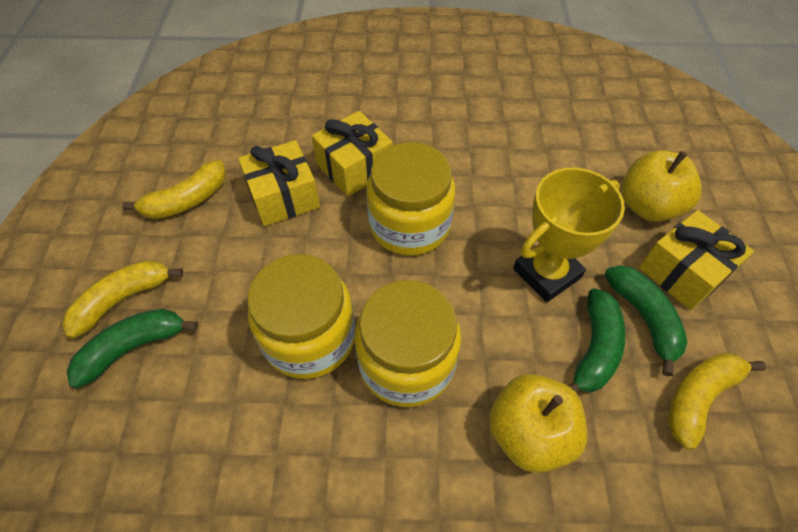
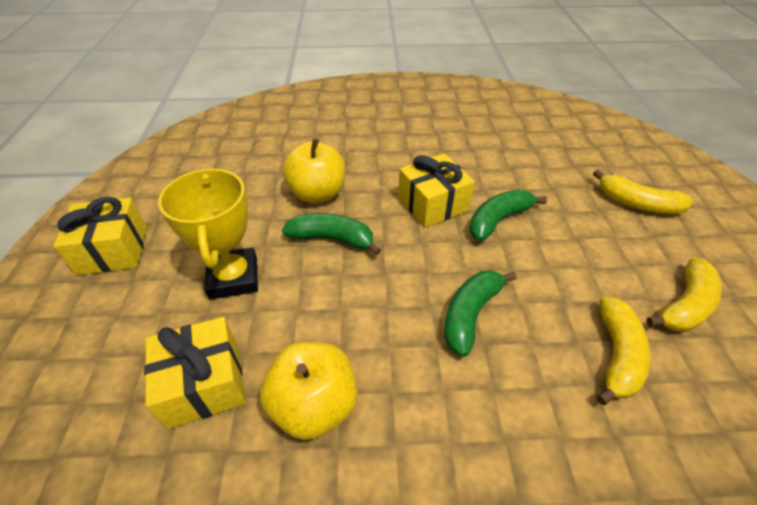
yellow jar: 3 -> 0

